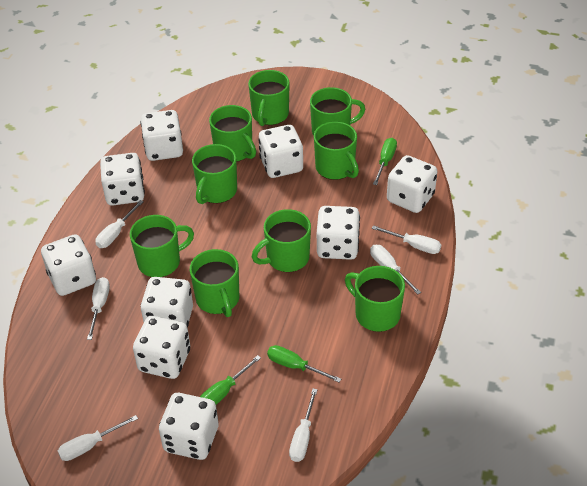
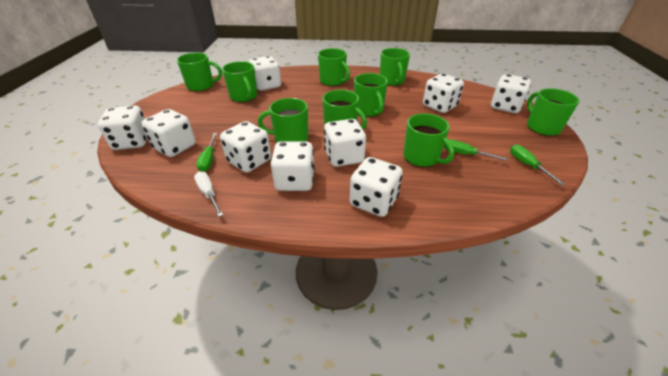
white screwdriver: 6 -> 1

